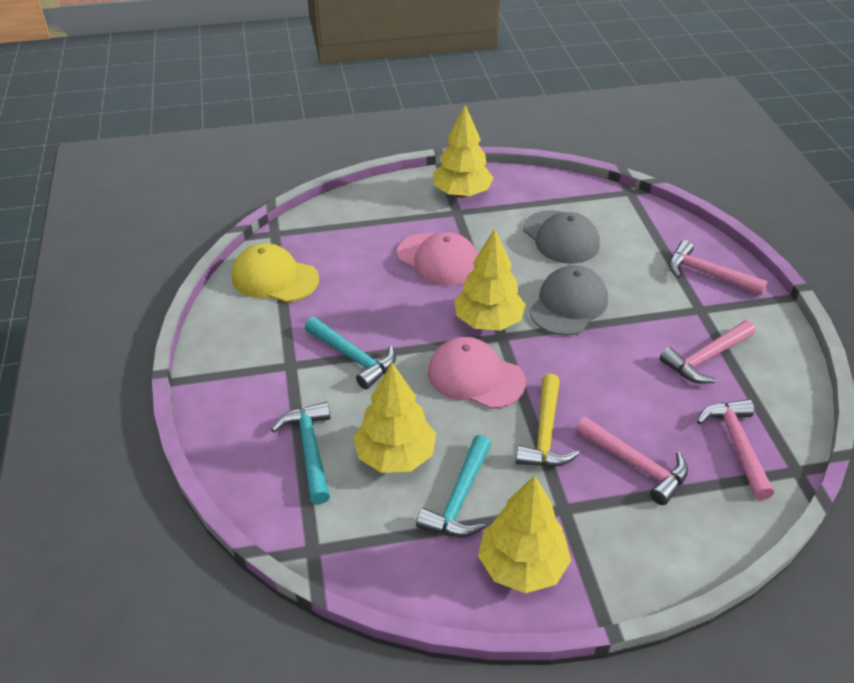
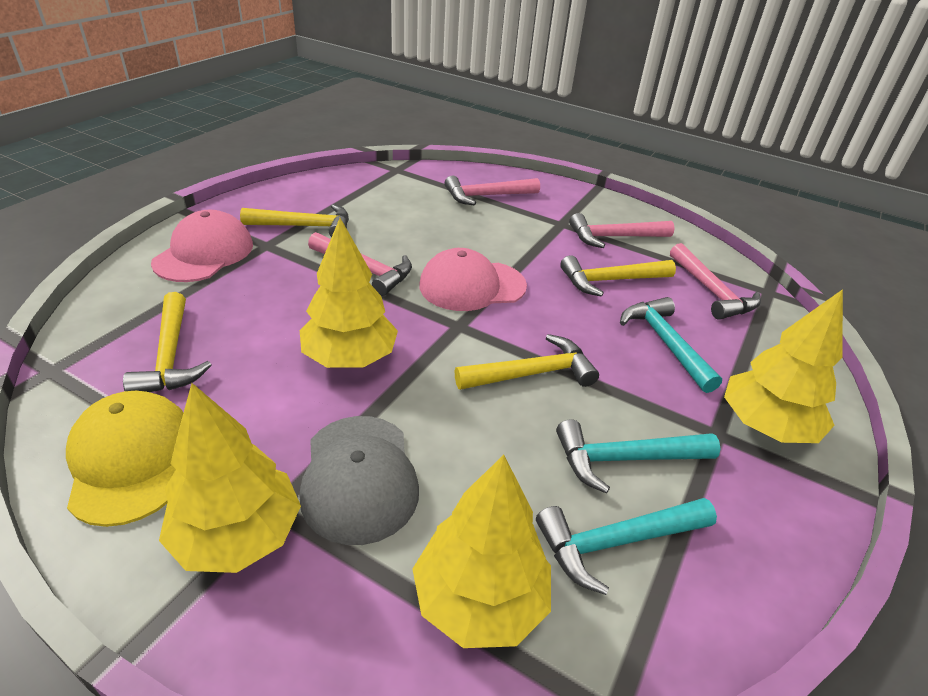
grey cap: 2 -> 1
yellow hammer: 1 -> 4

